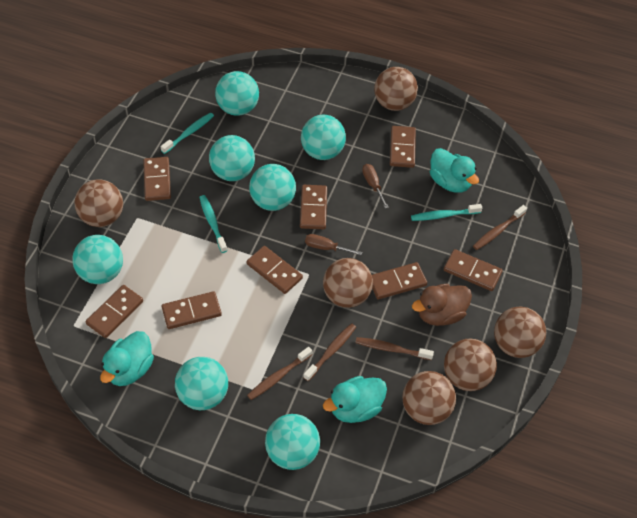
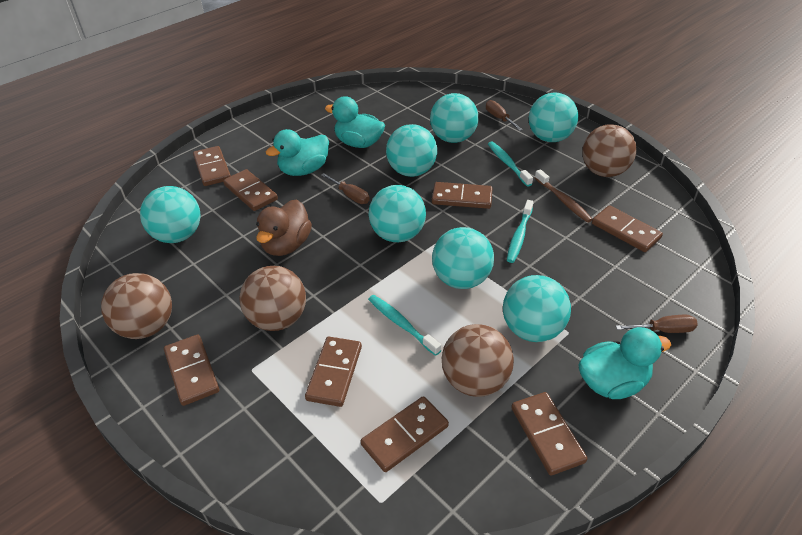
brown ball: 6 -> 4
brown screwdriver: 2 -> 3
brown toothbrush: 4 -> 1

